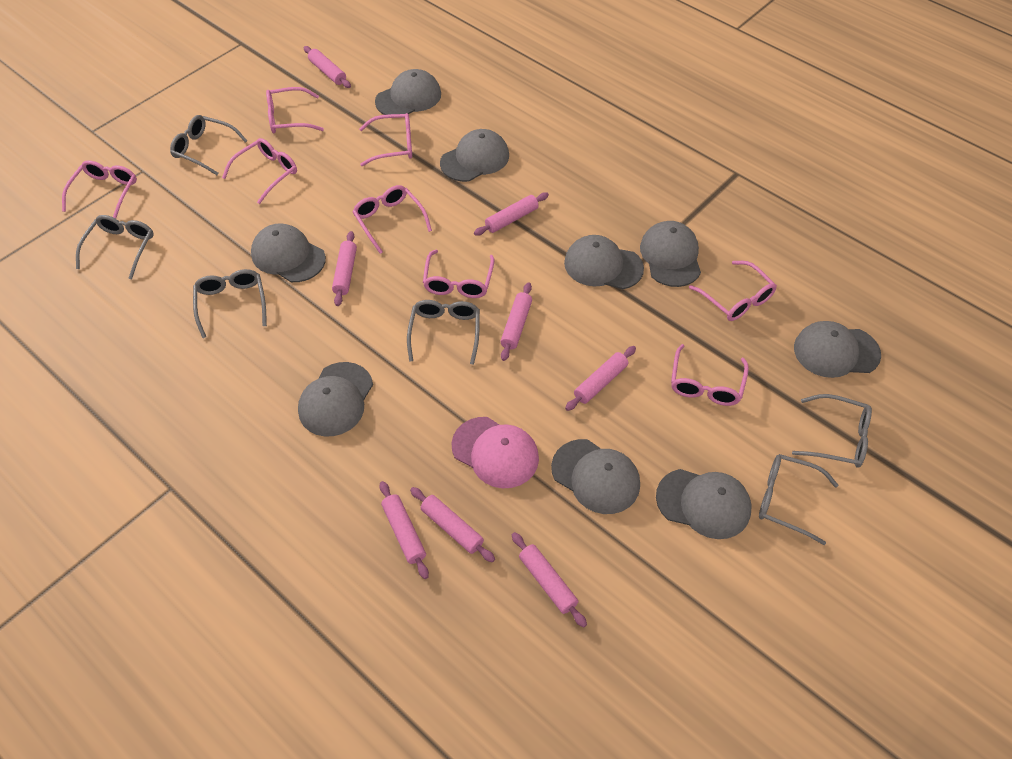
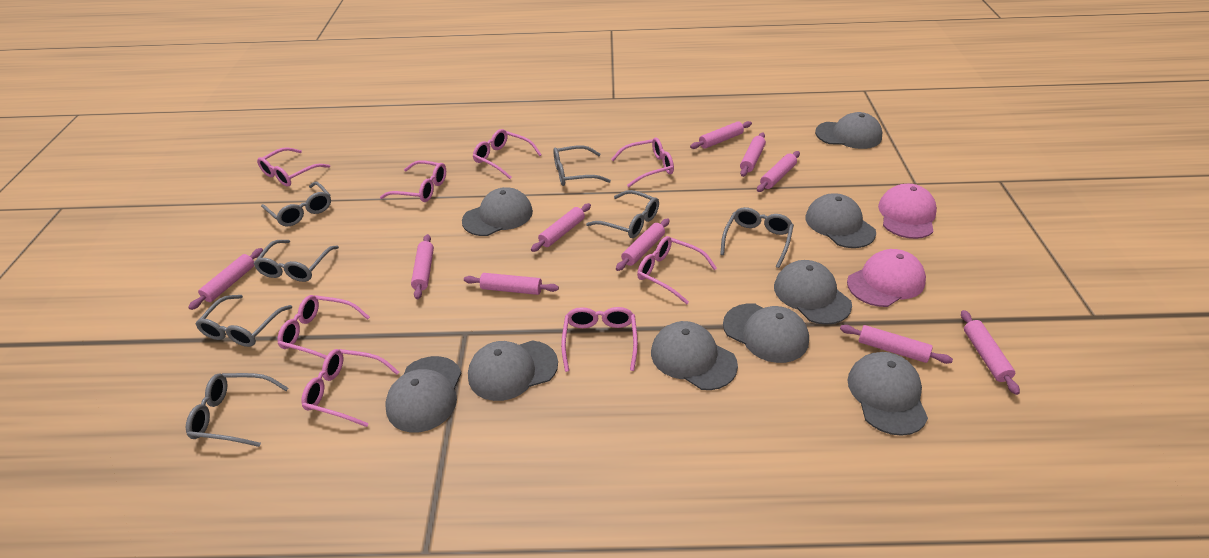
grey glasses: 6 -> 7
pink cap: 1 -> 2
pink rolling pin: 8 -> 10

